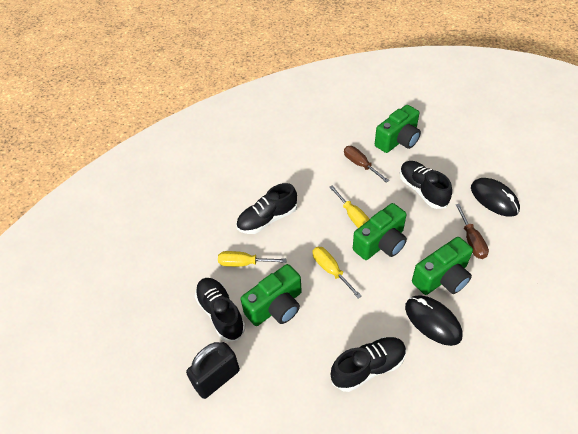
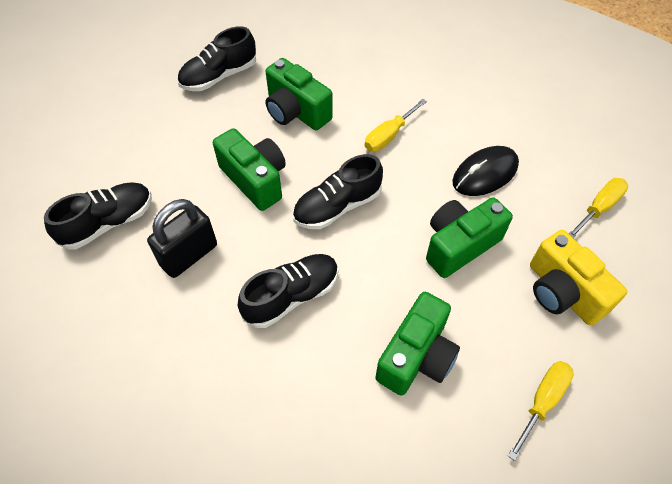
black mouse: 2 -> 1
brown screwdriver: 2 -> 0
yellow camera: 0 -> 1

